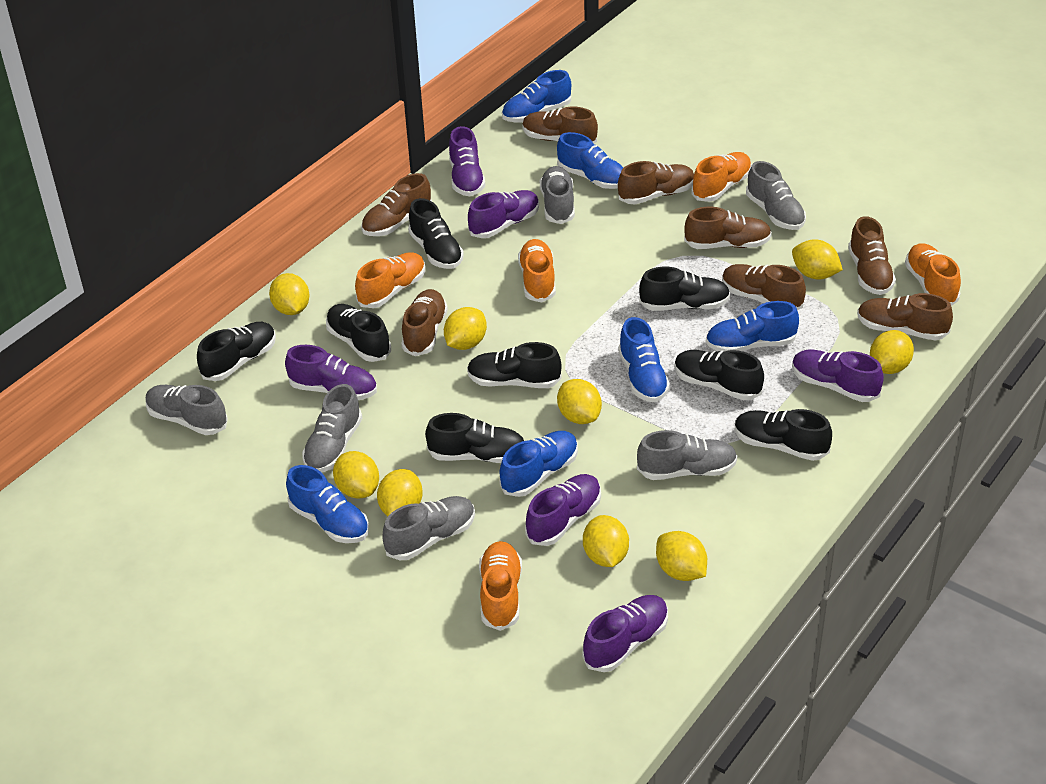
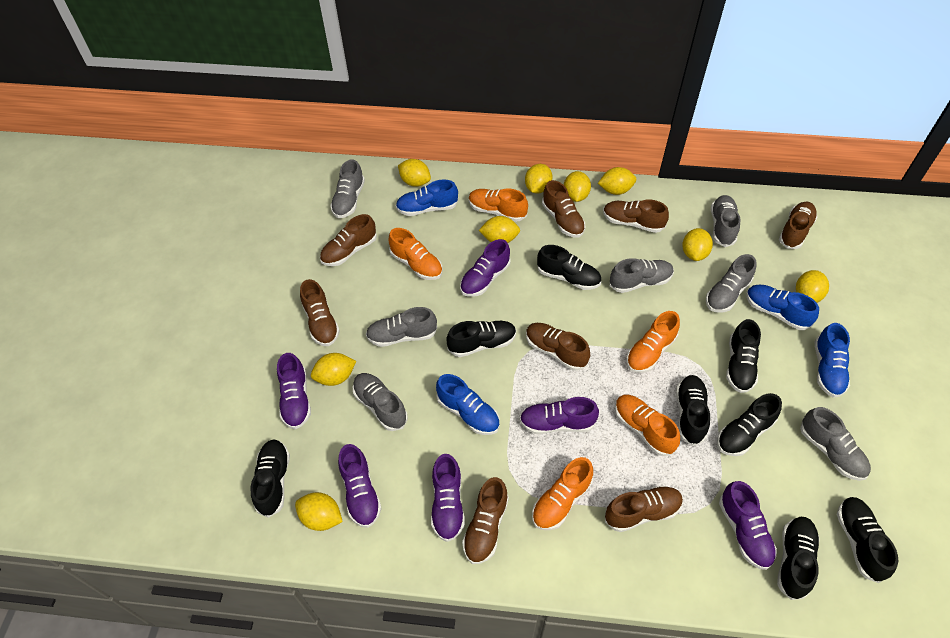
blue shoe: 6 -> 4
grey shoe: 6 -> 7

